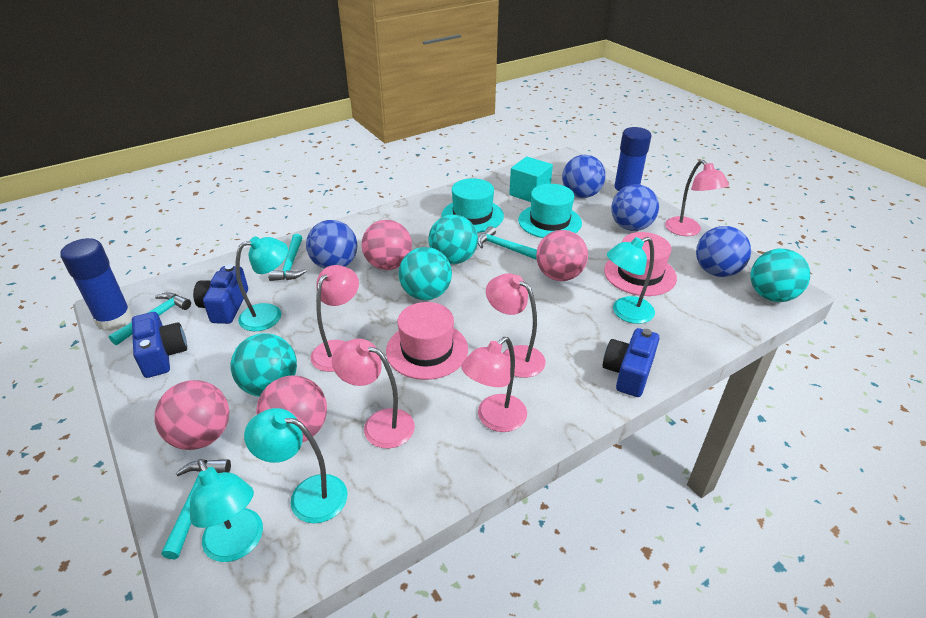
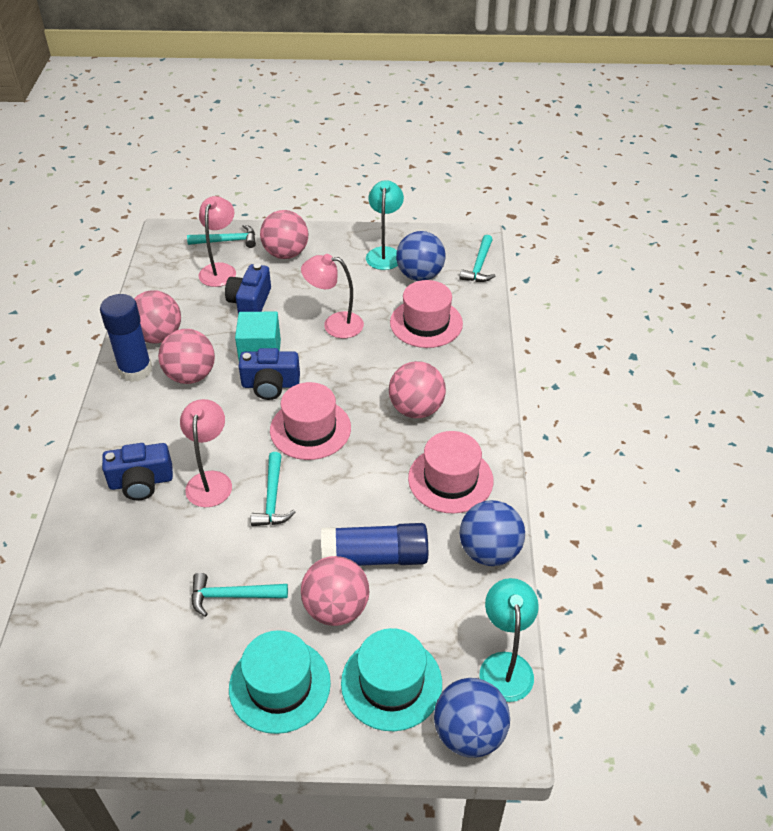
blue ball: 4 -> 3
pink ball: 4 -> 5
pink hat: 2 -> 3
pink lamp: 5 -> 3
turquoise ball: 4 -> 0
turquoise lamp: 4 -> 2

